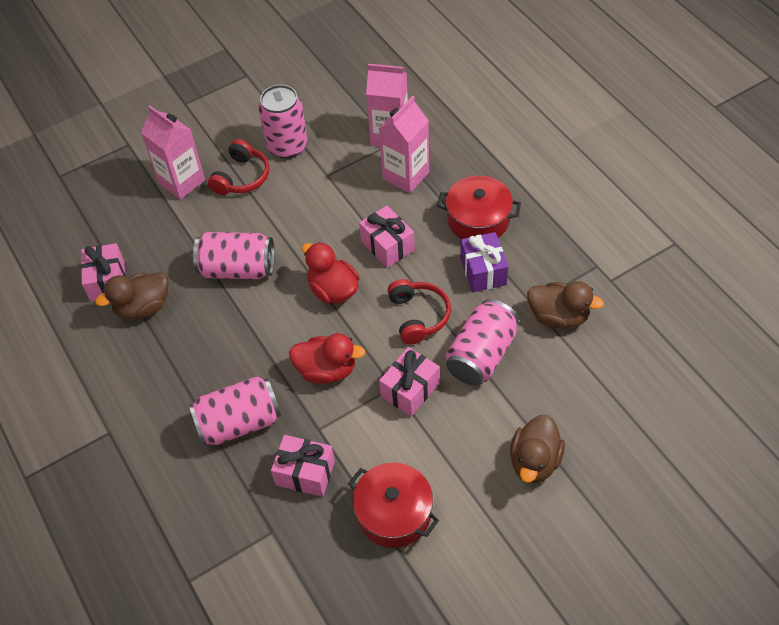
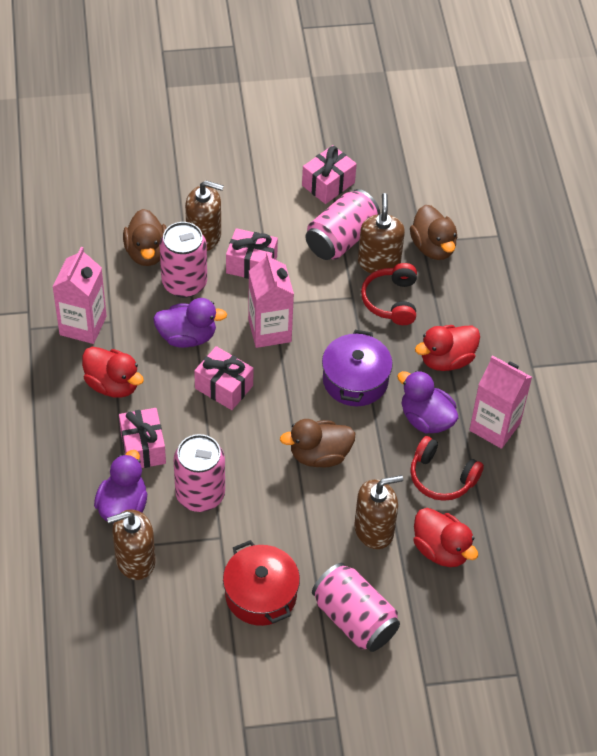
brown soap dispenser: 0 -> 4
purple duck: 0 -> 3
purple gift: 1 -> 0
purple pot: 0 -> 1
red duck: 2 -> 3
red pot: 2 -> 1

